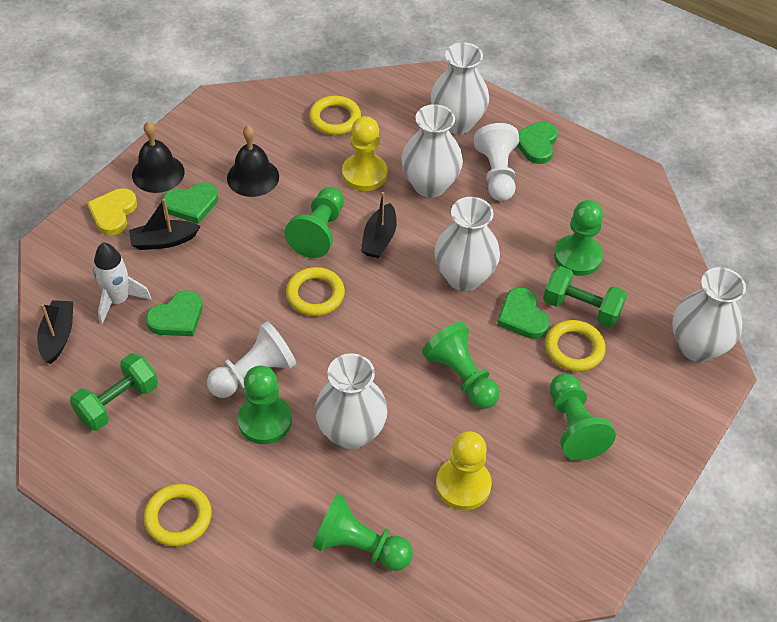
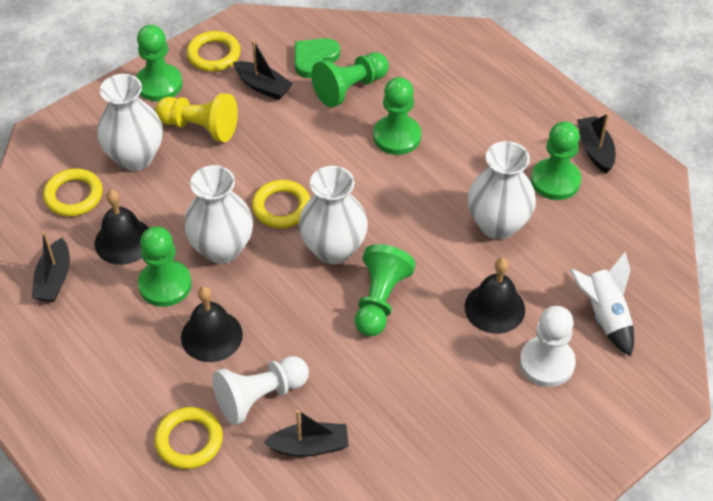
black bell: 2 -> 3
black boat: 3 -> 4
green dumbbell: 2 -> 0
green heart: 4 -> 1
white vase: 5 -> 4
yellow heart: 1 -> 0
yellow pawn: 2 -> 1

